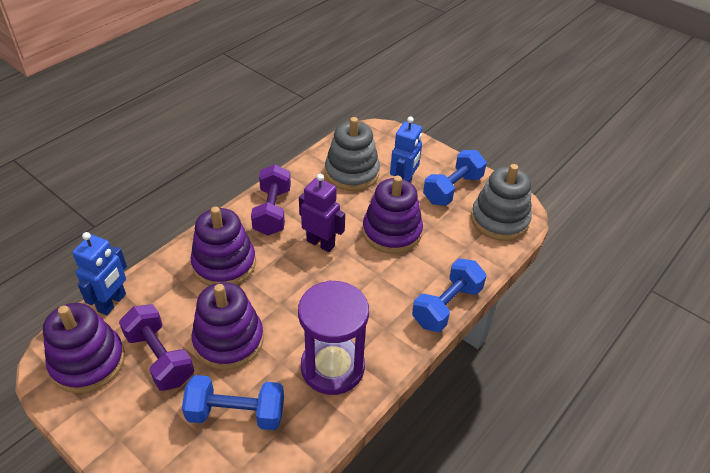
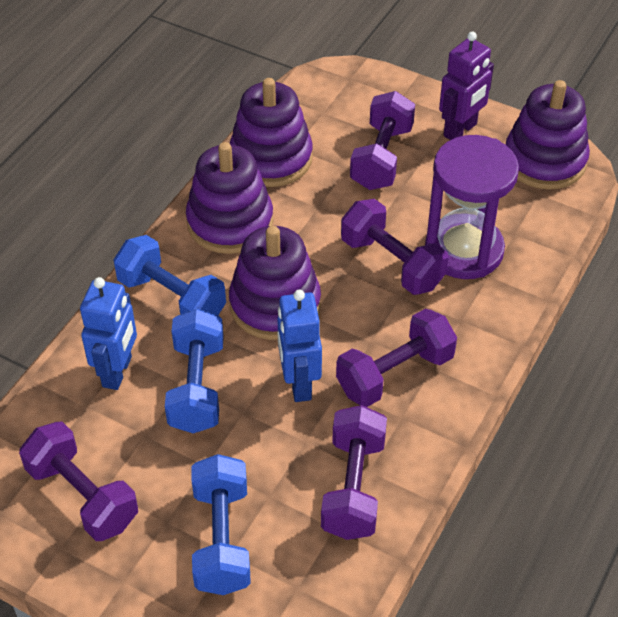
grey stacking toy: 2 -> 0
purple dumbbell: 2 -> 5

